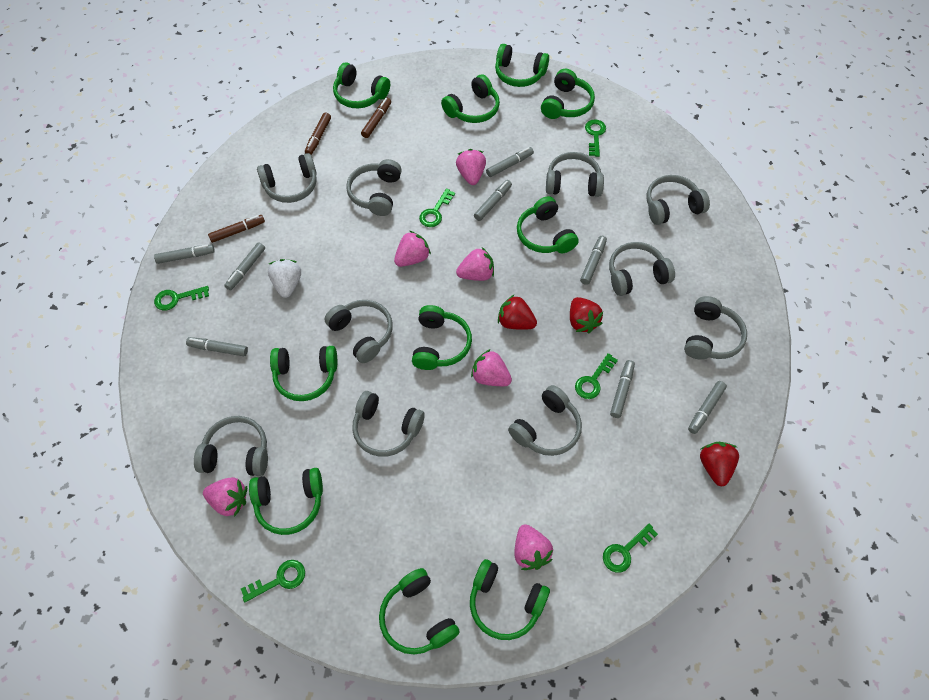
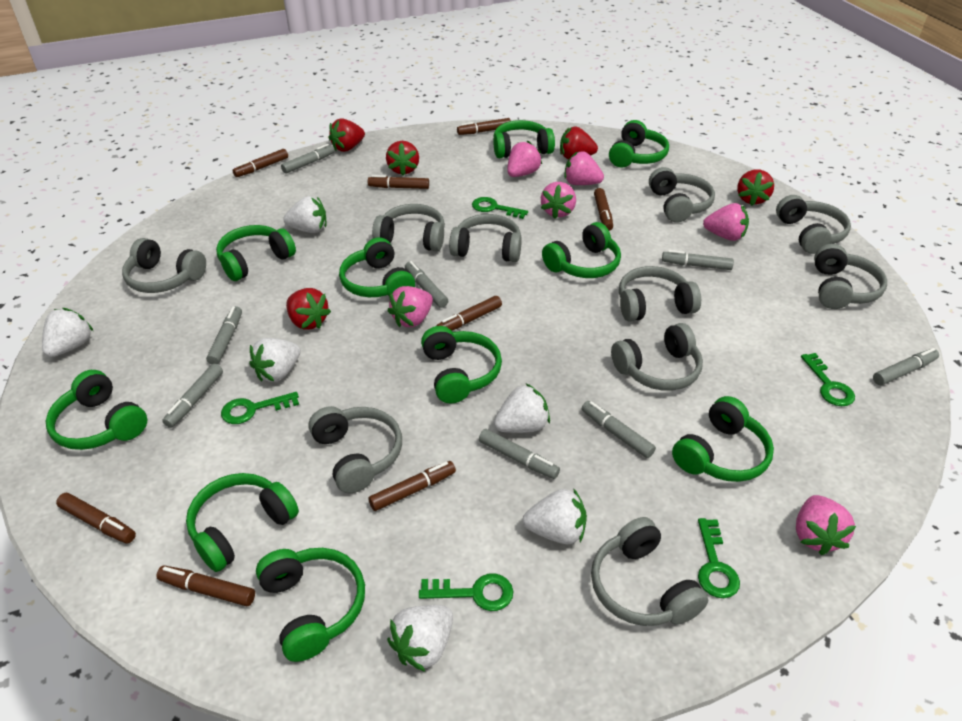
brown marker: 3 -> 8
green key: 6 -> 5
red strawberry: 3 -> 5
white strawberry: 1 -> 6

